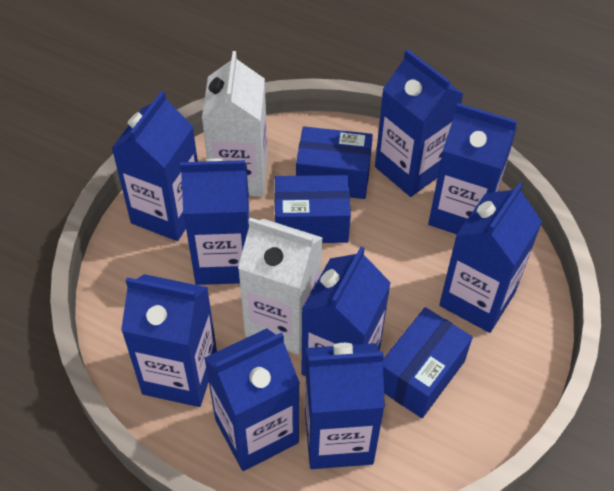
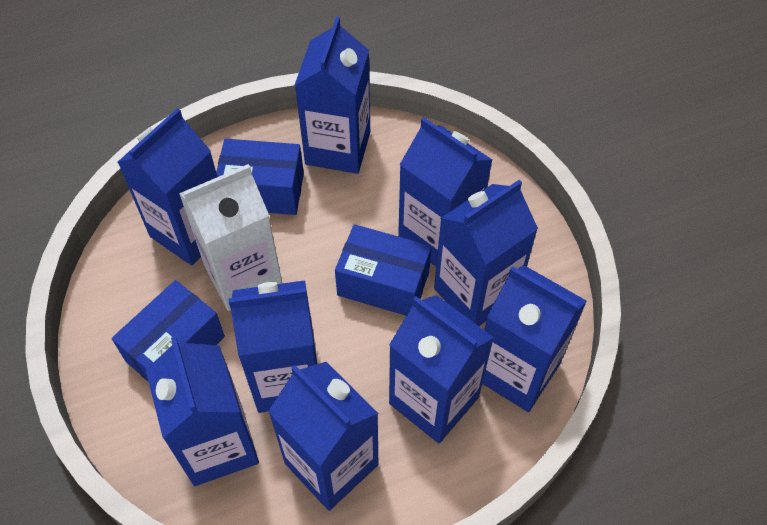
white carton: 2 -> 1

